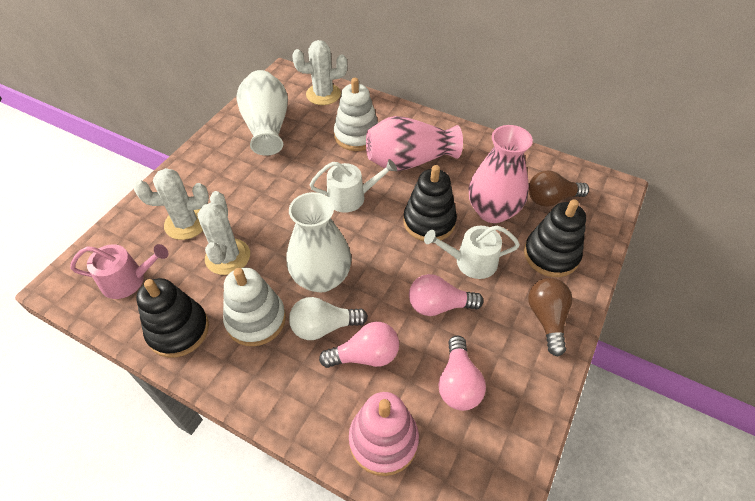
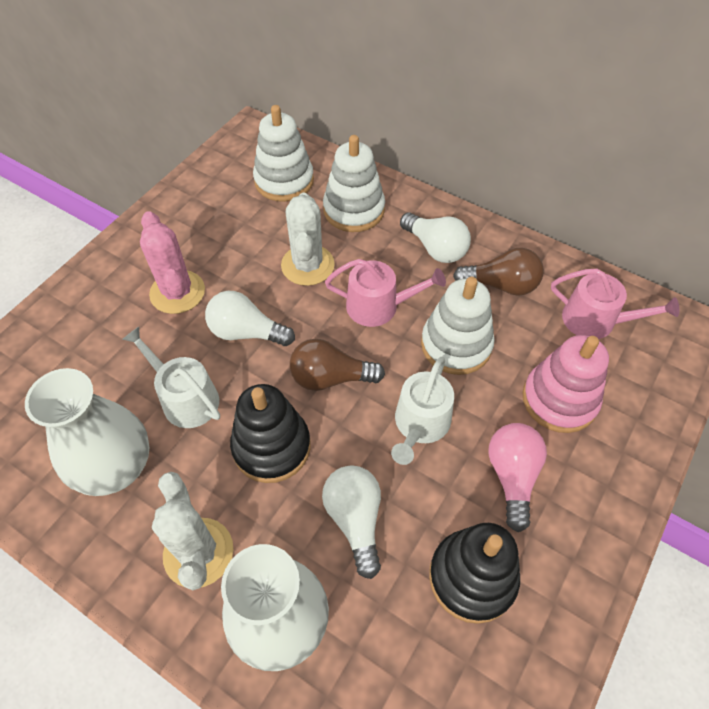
black stacking toy: 3 -> 2
pink cactus: 0 -> 1
pink light bulb: 3 -> 1
pink vase: 2 -> 0
pink watering can: 1 -> 2
white cactus: 3 -> 2
white light bulb: 1 -> 3
white stacking toy: 2 -> 3

